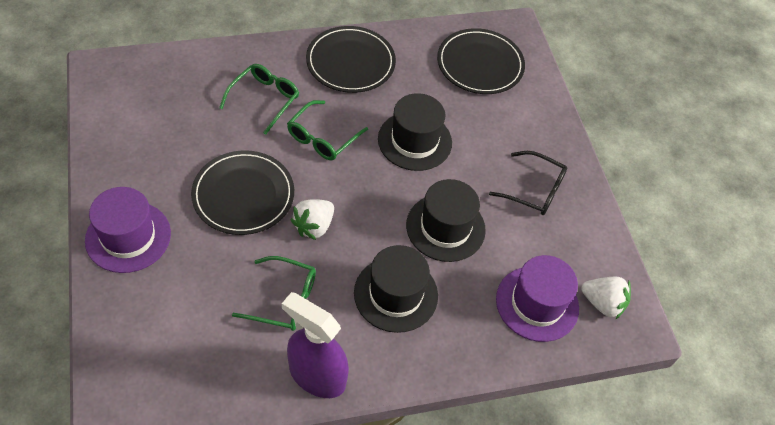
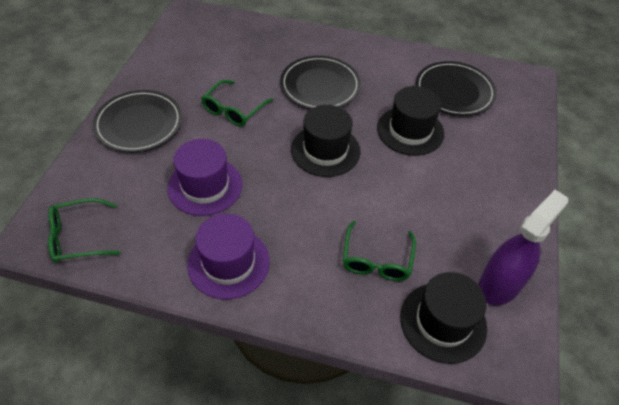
black glasses: 1 -> 0
white strawberry: 2 -> 0

